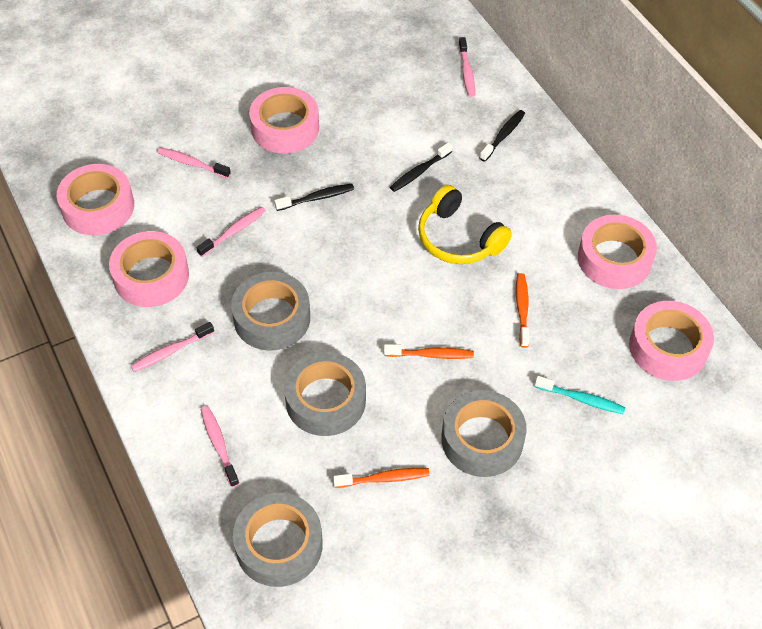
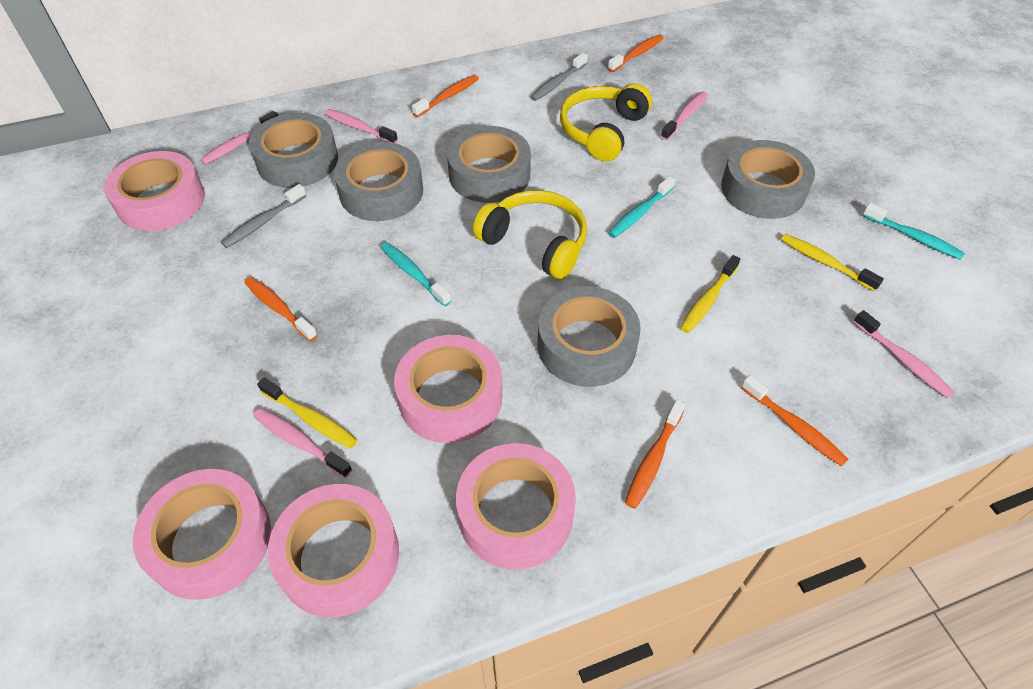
black toothbrush: 3 -> 0
grey tape: 4 -> 5
grey toothbrush: 0 -> 2
orange toothbrush: 3 -> 5
turquoise toothbrush: 1 -> 3
yellow headphones: 1 -> 2
yellow toothbrush: 0 -> 3

